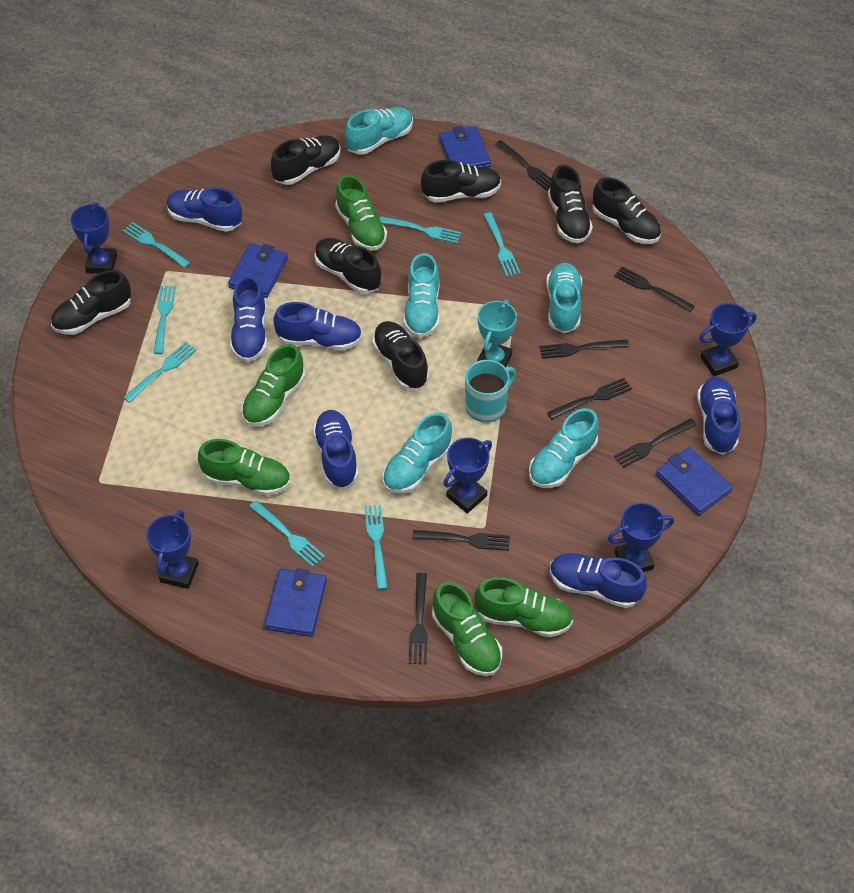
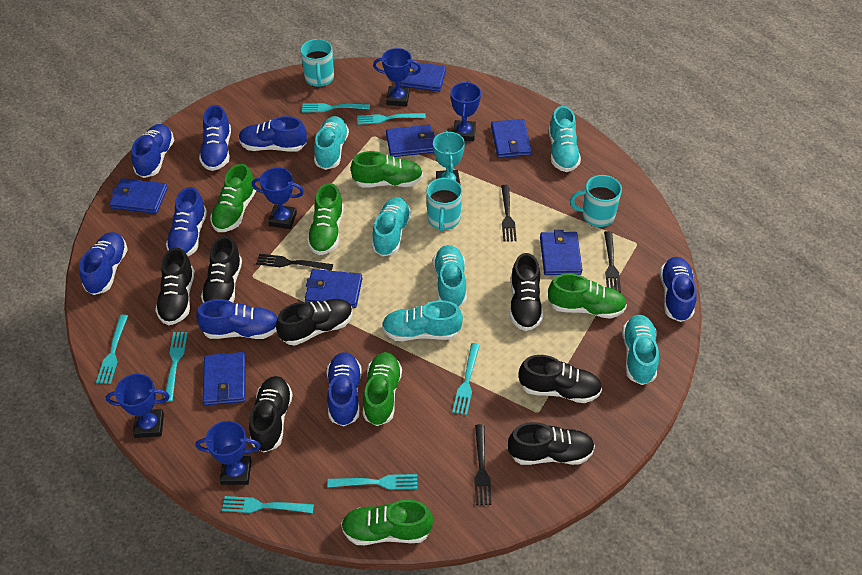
black fork: 7 -> 4
blue shoe: 6 -> 8
blue wallet: 4 -> 7
green shoe: 5 -> 6
turquoise mug: 1 -> 3
turquoise shoe: 5 -> 6

